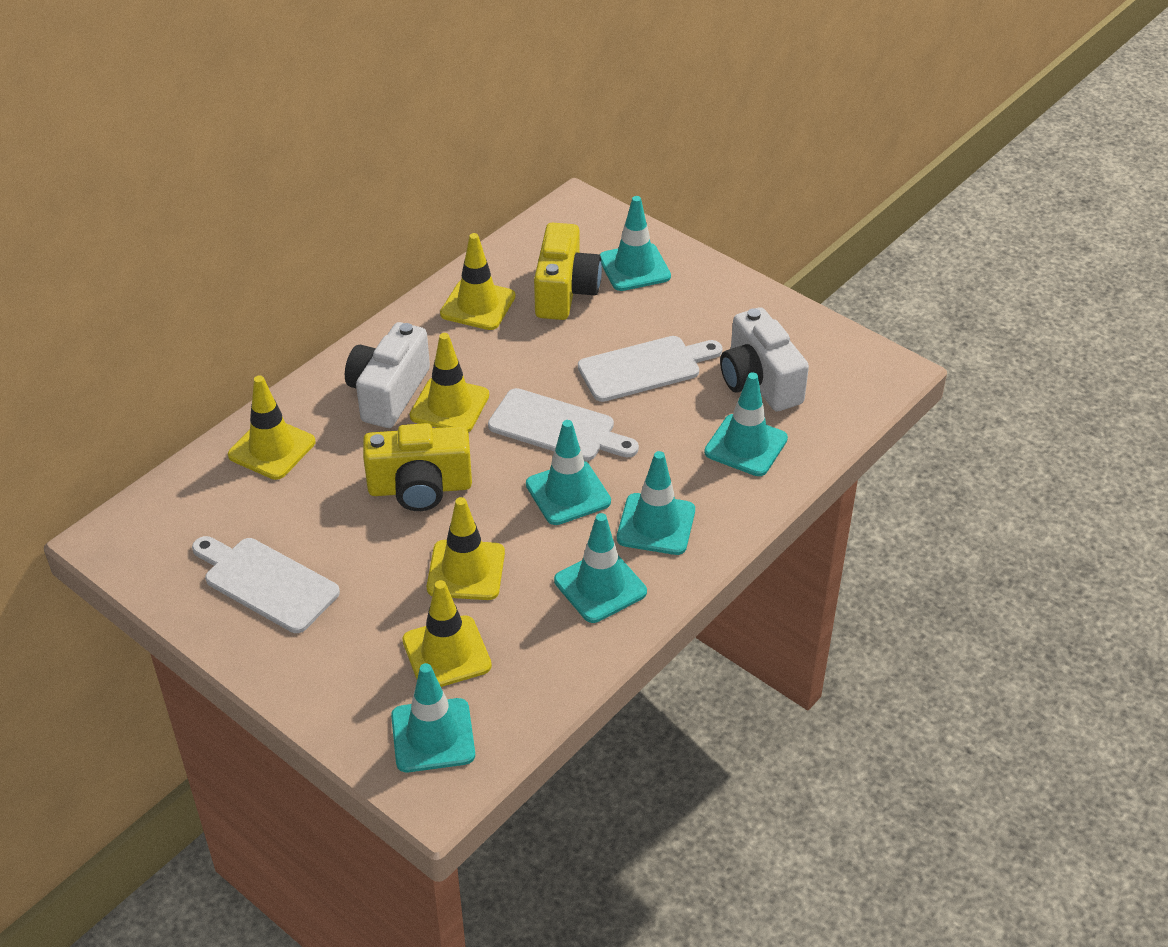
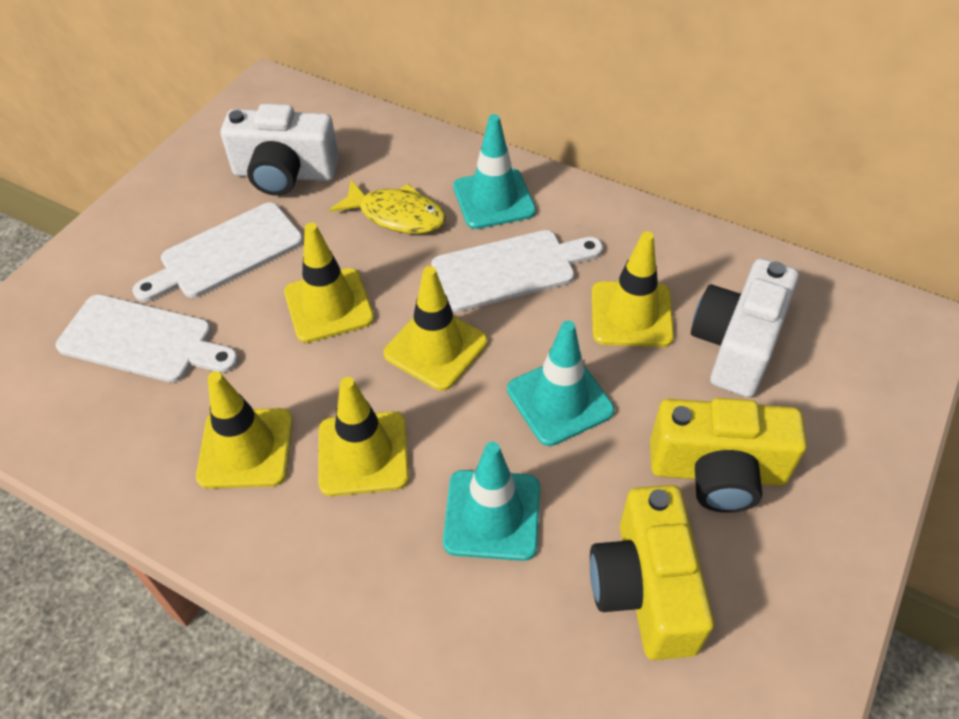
turquoise traffic cone: 6 -> 3
yellow fish: 0 -> 1

